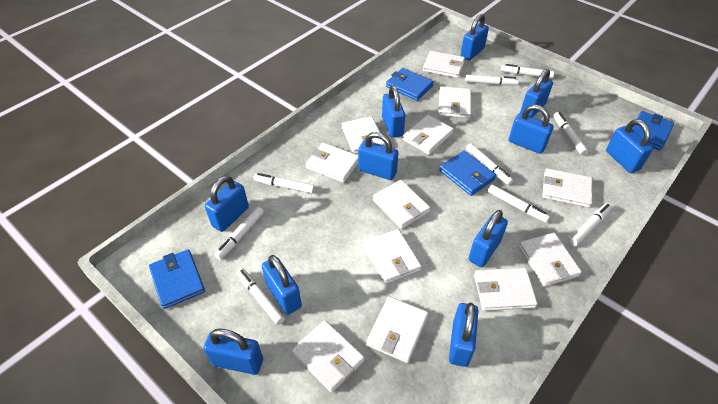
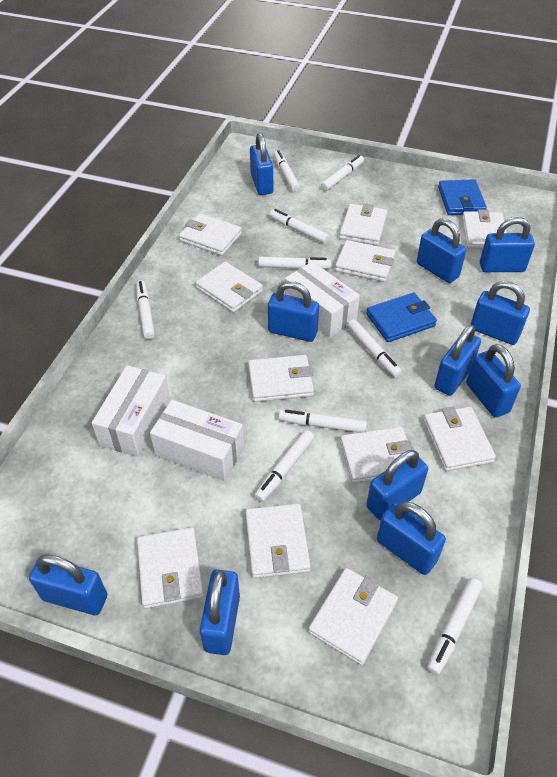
blue wallet: 4 -> 2
white box: 0 -> 3
white wallet: 12 -> 11

